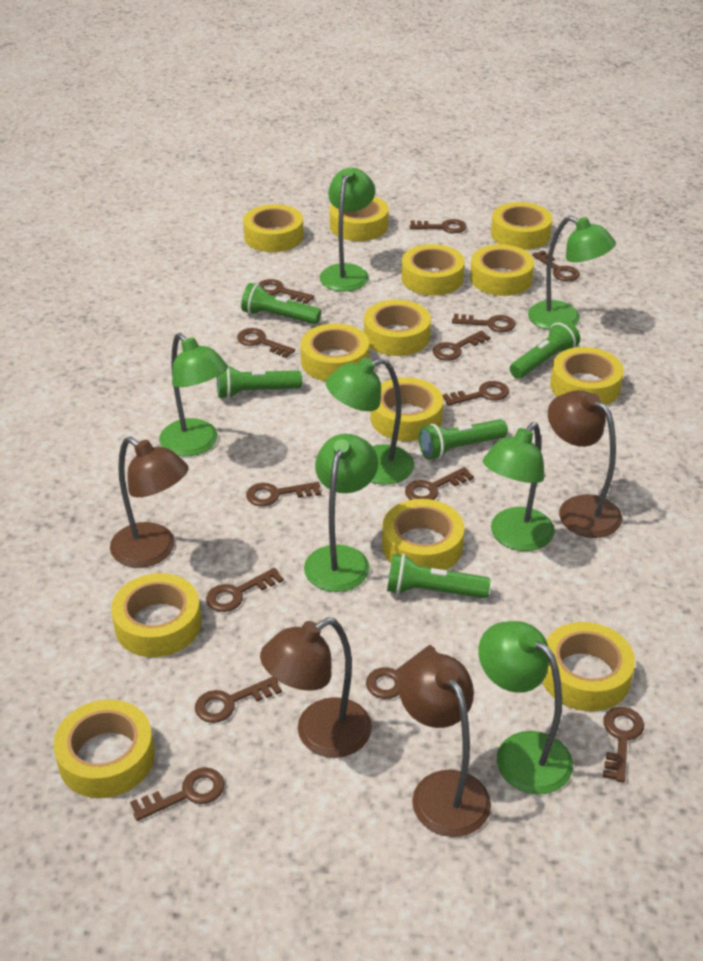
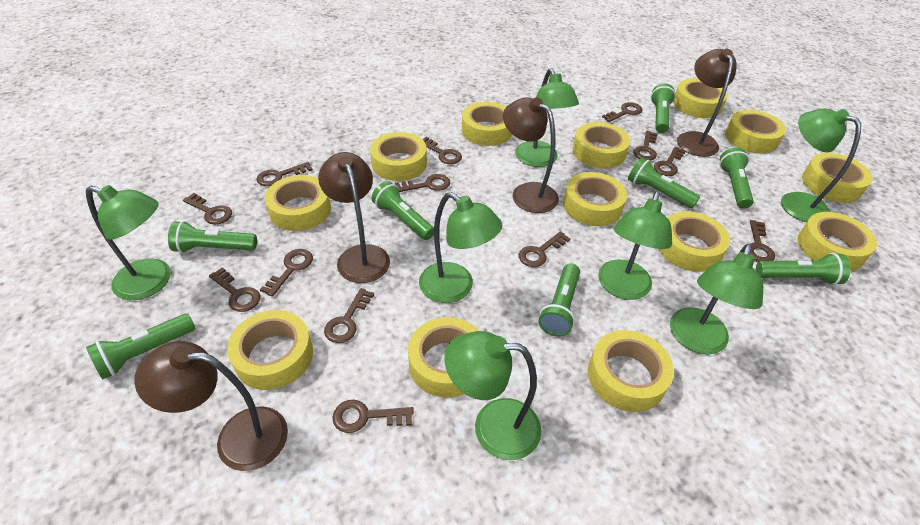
brown key: 14 -> 13
green flashlight: 5 -> 8

